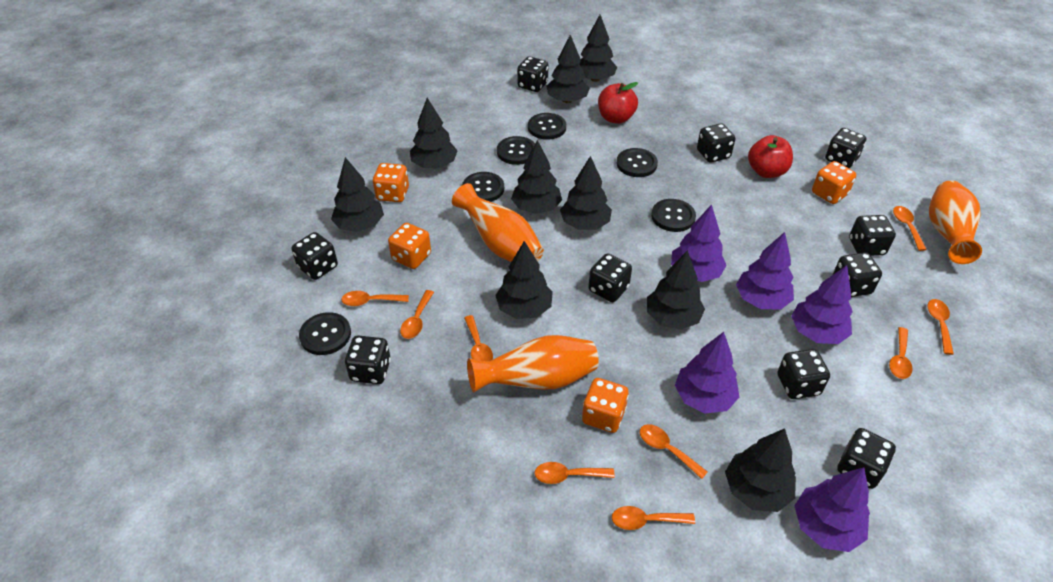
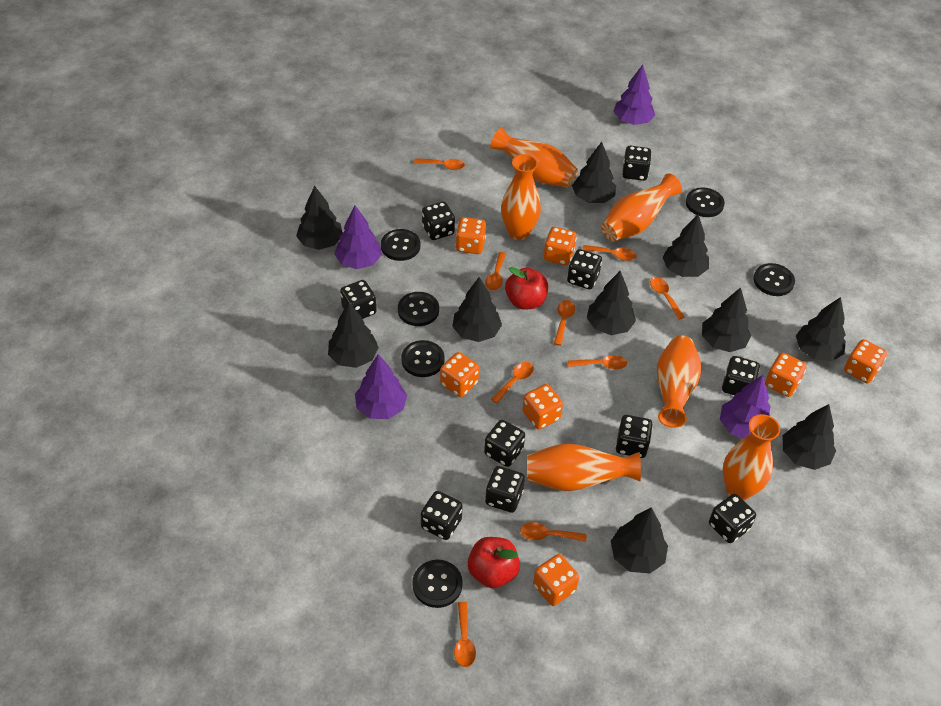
black tree: 9 -> 10
orange dice: 4 -> 7
orange vase: 3 -> 6
purple tree: 5 -> 4

